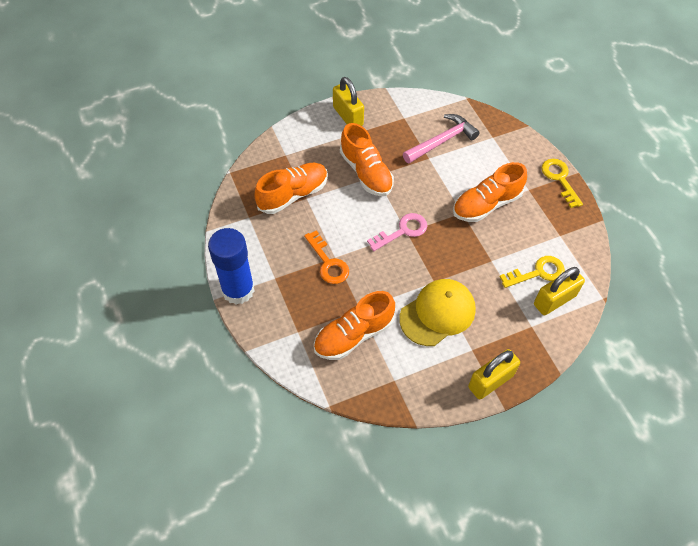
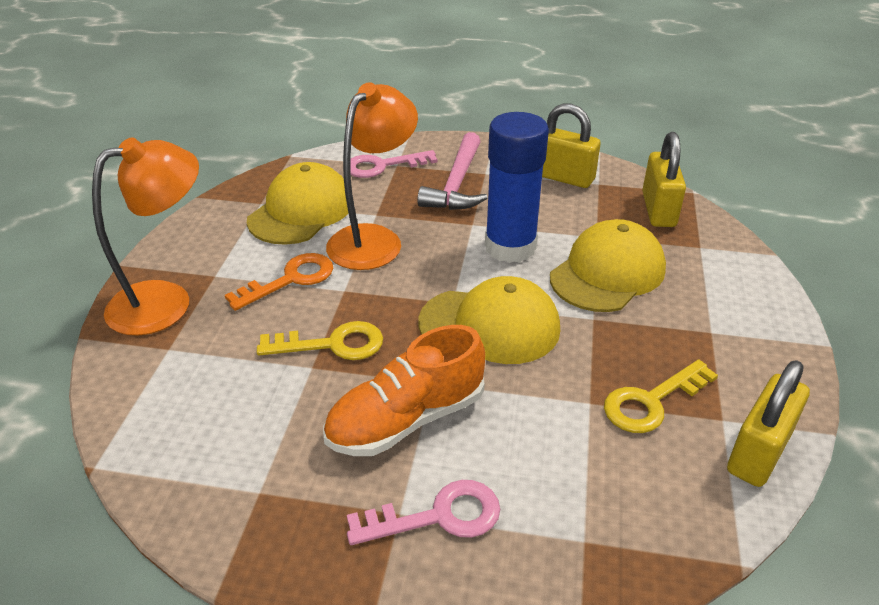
orange lamp: 0 -> 2
orange shoe: 4 -> 1
pink key: 1 -> 2
yellow cap: 1 -> 3

